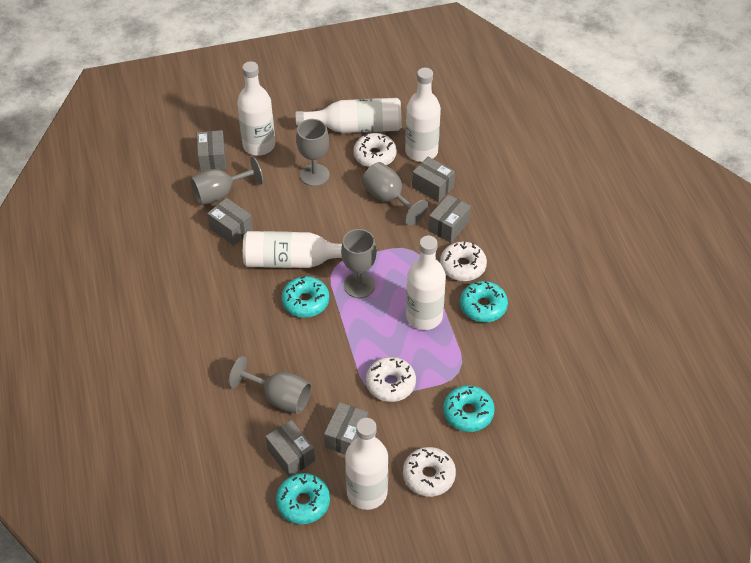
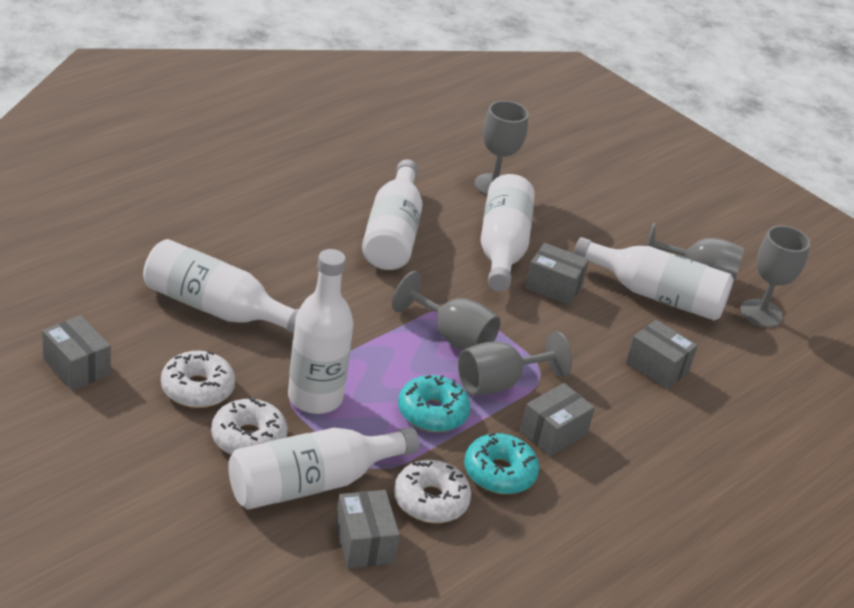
grey box: 6 -> 5
turquoise donut: 4 -> 2
white donut: 4 -> 3

